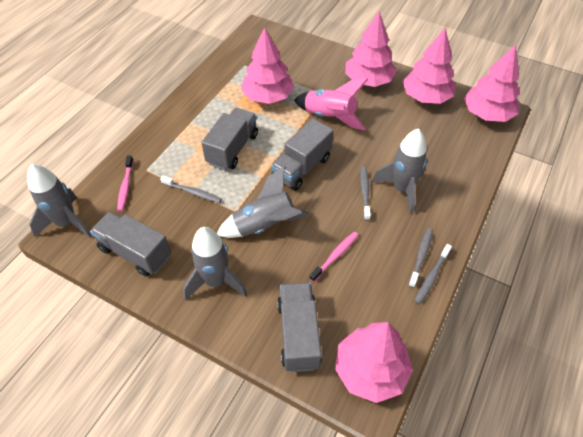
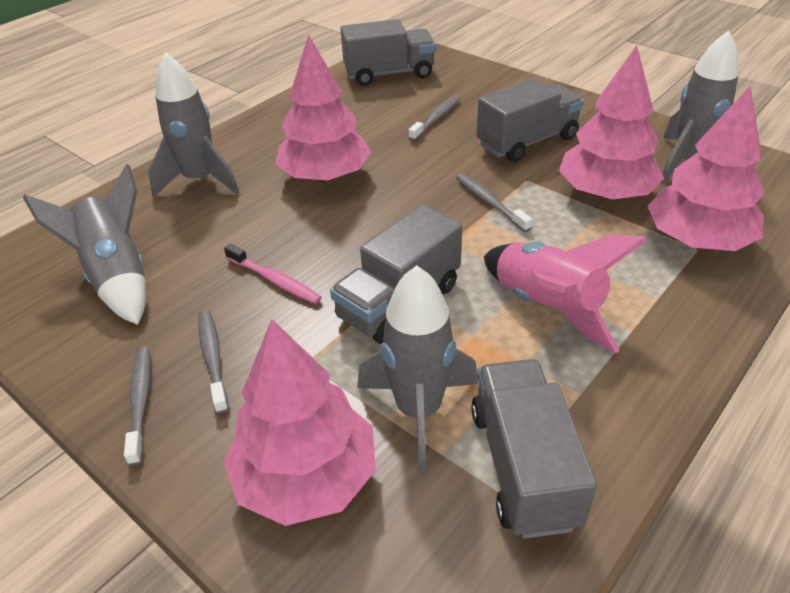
pink toothbrush: 2 -> 1
pink tree: 5 -> 4

